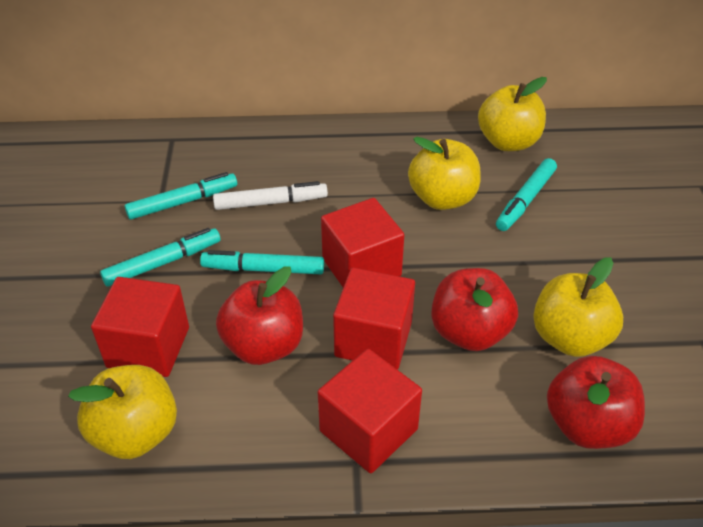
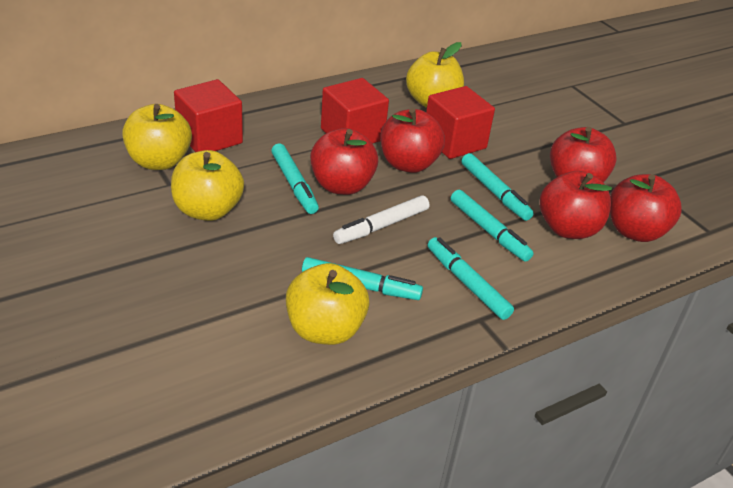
red apple: 3 -> 5
red cube: 4 -> 3
turquoise marker: 4 -> 5

